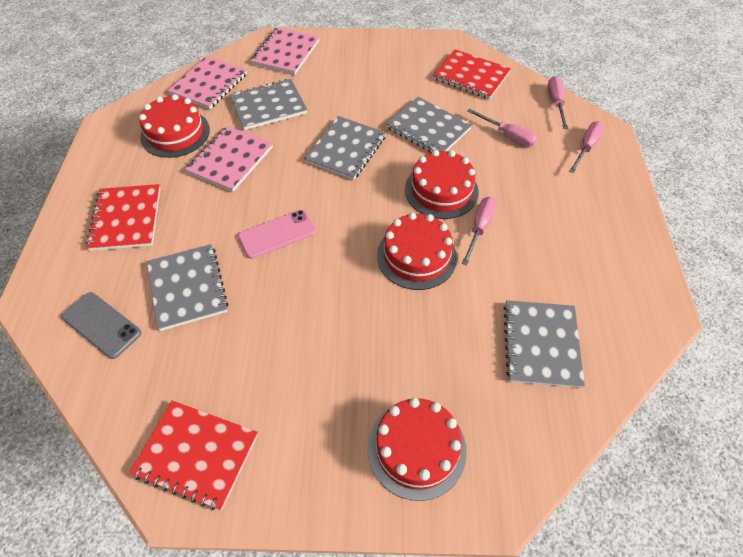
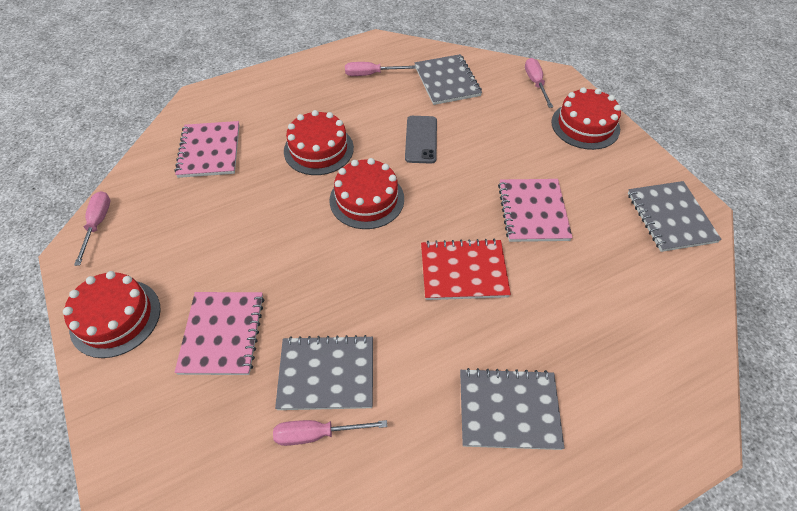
grey notebook: 5 -> 4
pink phone: 1 -> 0
red notebook: 3 -> 1

